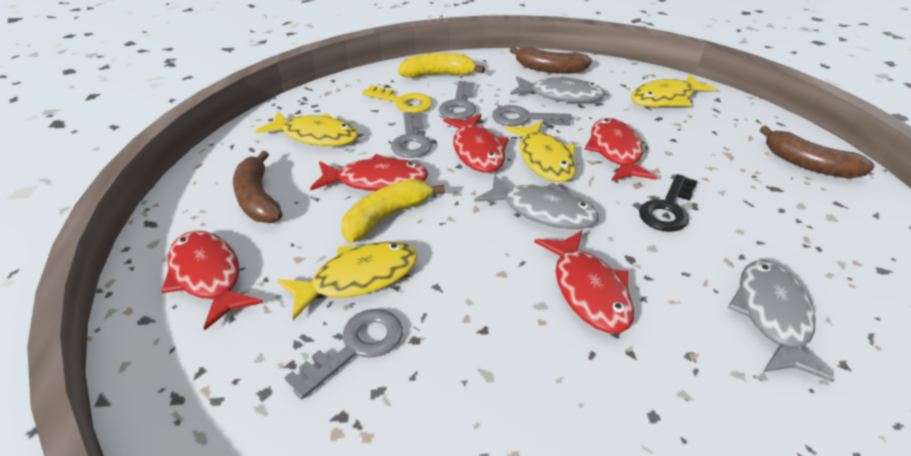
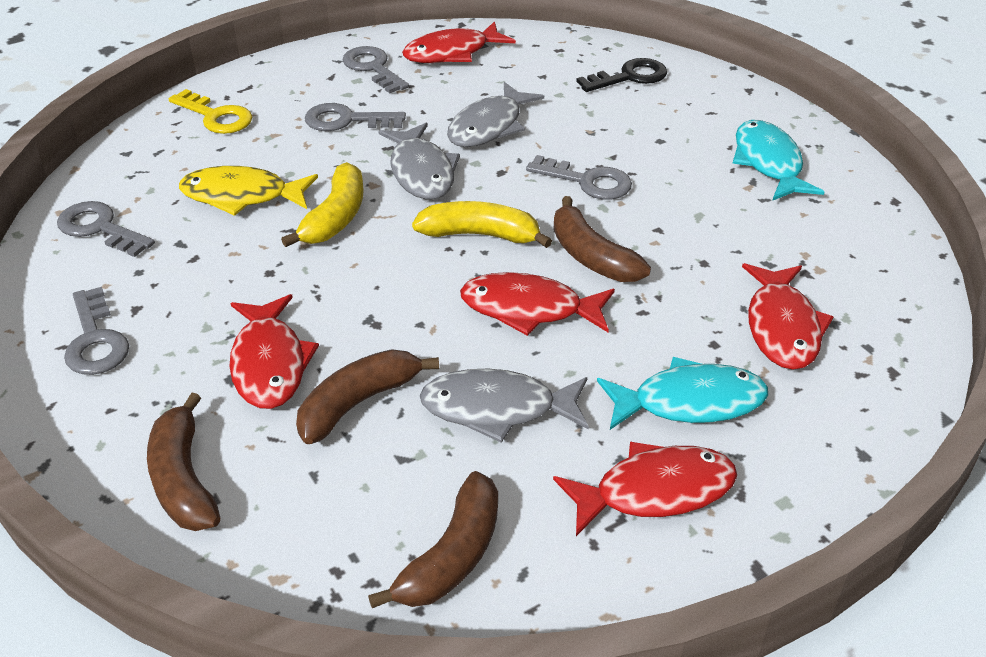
brown banana: 3 -> 4
grey key: 4 -> 5
turquoise fish: 0 -> 2
yellow fish: 4 -> 1

